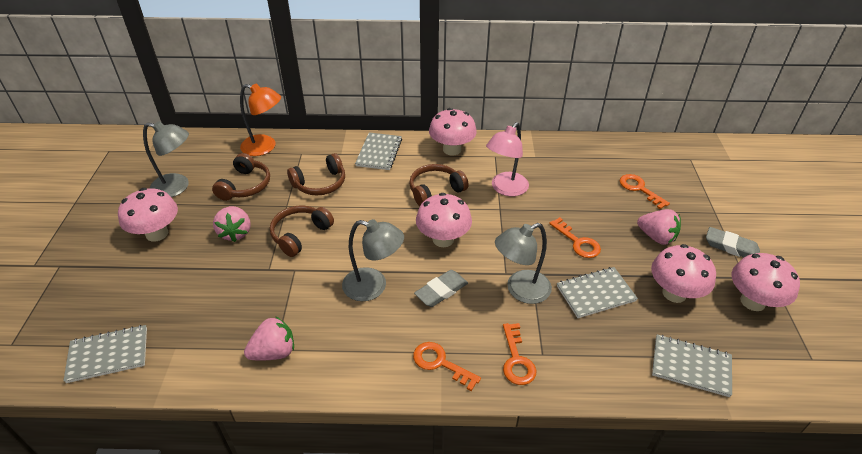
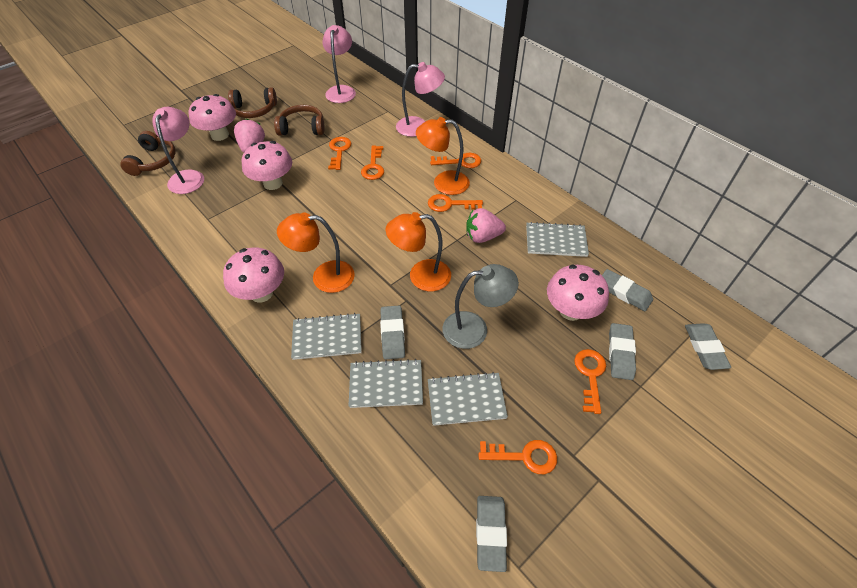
brown headphones: 4 -> 3
grey eraser: 2 -> 5
grey lamp: 3 -> 1
orange key: 4 -> 6
orange lamp: 1 -> 3
pink lamp: 1 -> 3
pink mushroom: 5 -> 4
pink strawberry: 3 -> 2

